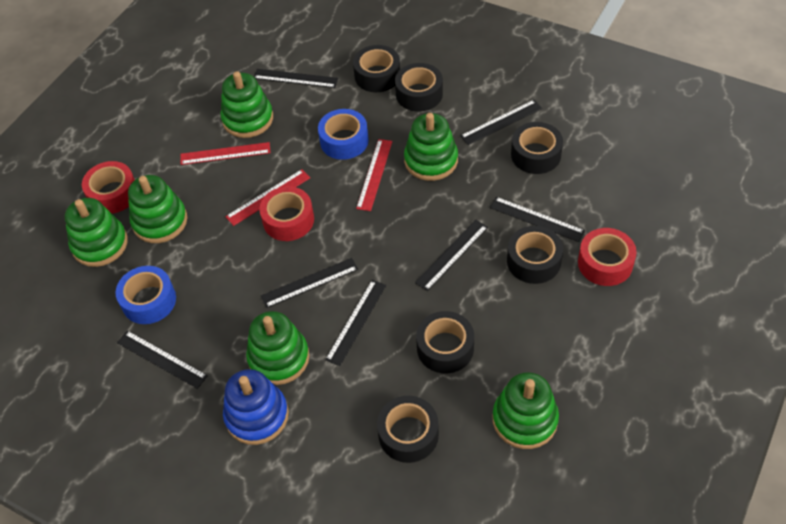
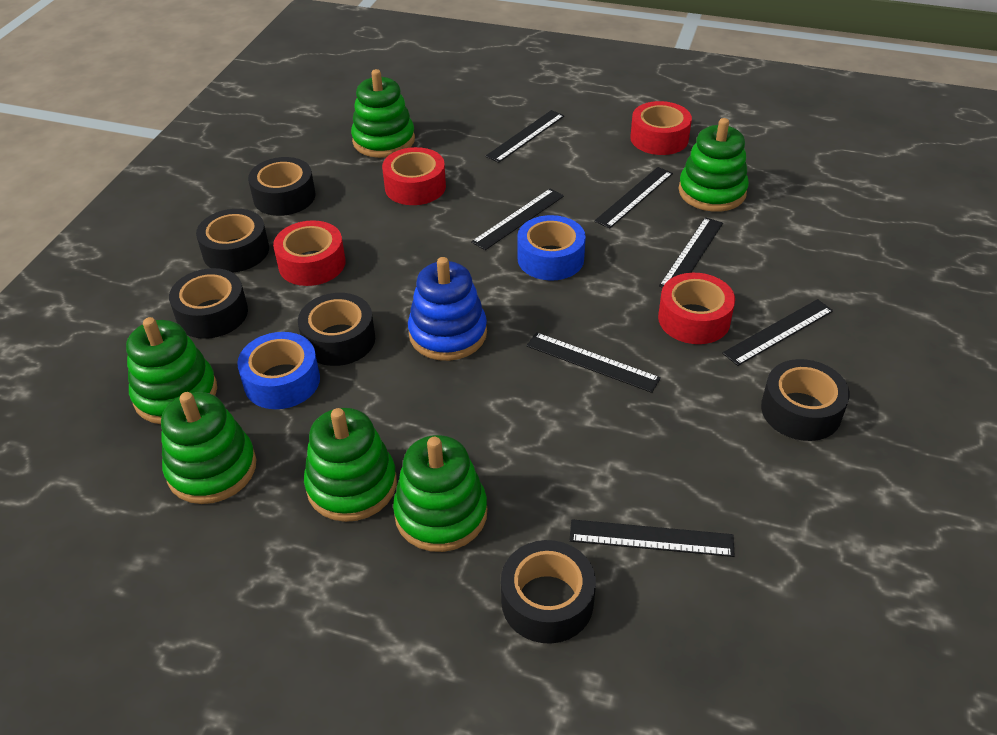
red ruler: 3 -> 0
red tape: 3 -> 4

